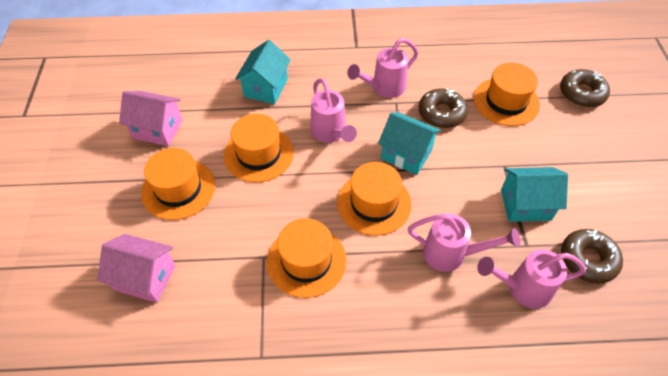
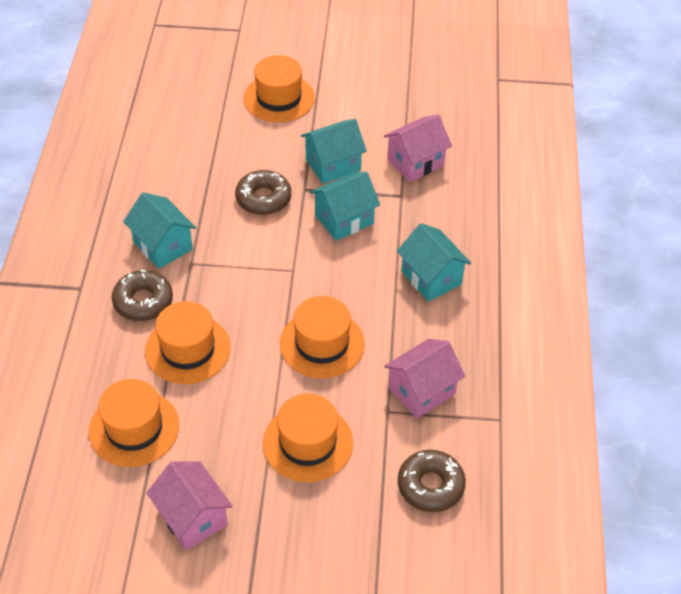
pink house: 2 -> 3
pink watering can: 4 -> 0
turquoise house: 3 -> 4

